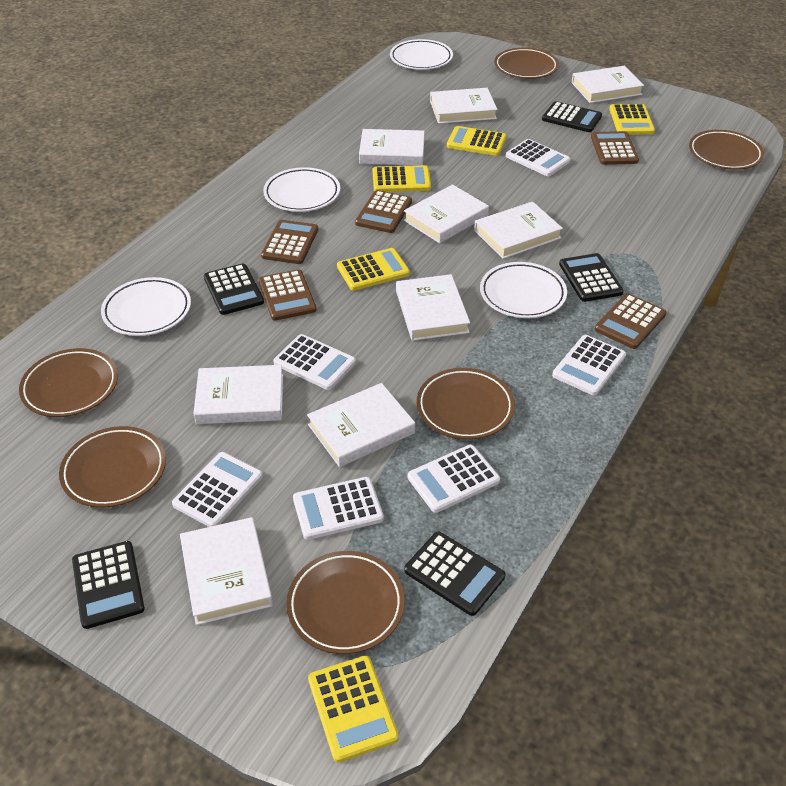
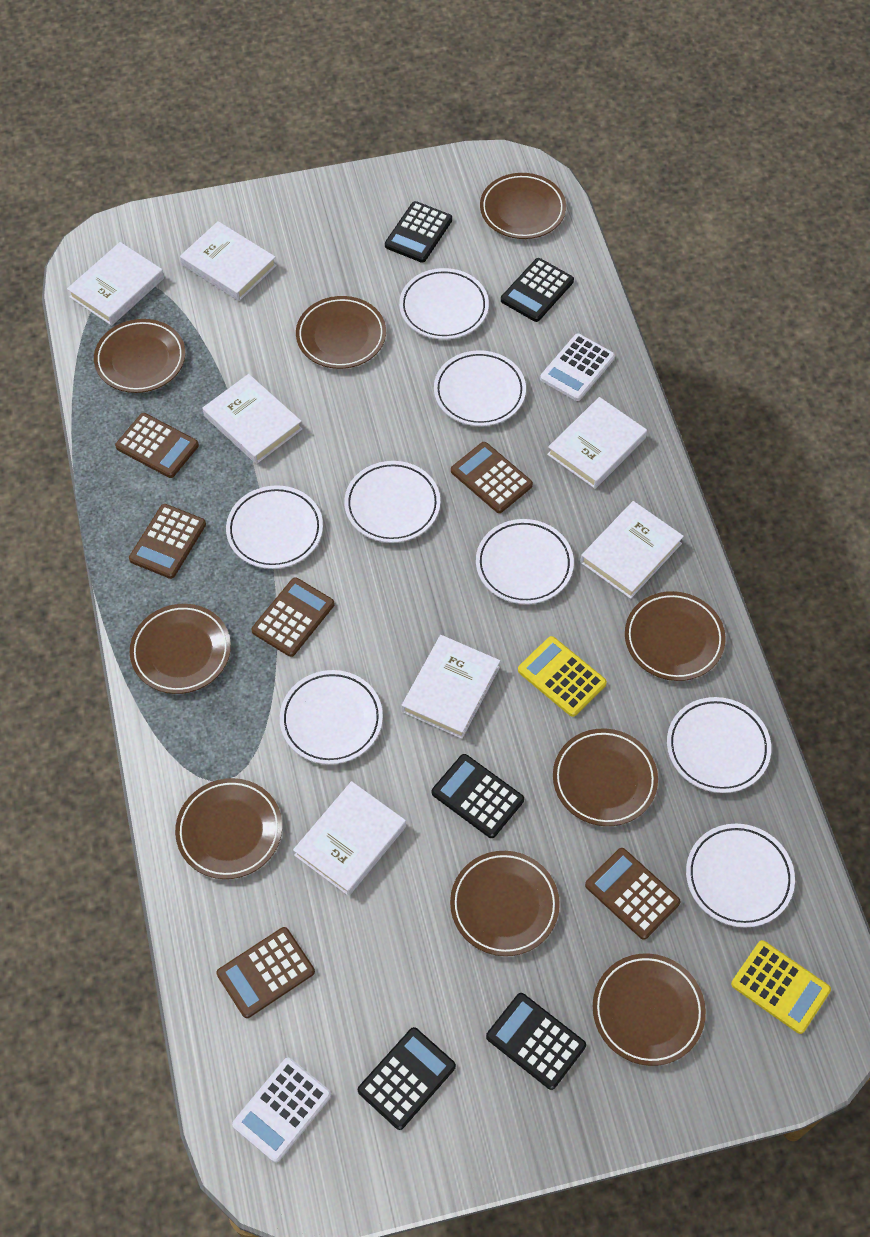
brown calculator: 5 -> 6
brown plate: 6 -> 9
white book: 9 -> 7
white calculator: 6 -> 2
white plate: 4 -> 8
yellow calculator: 5 -> 2

